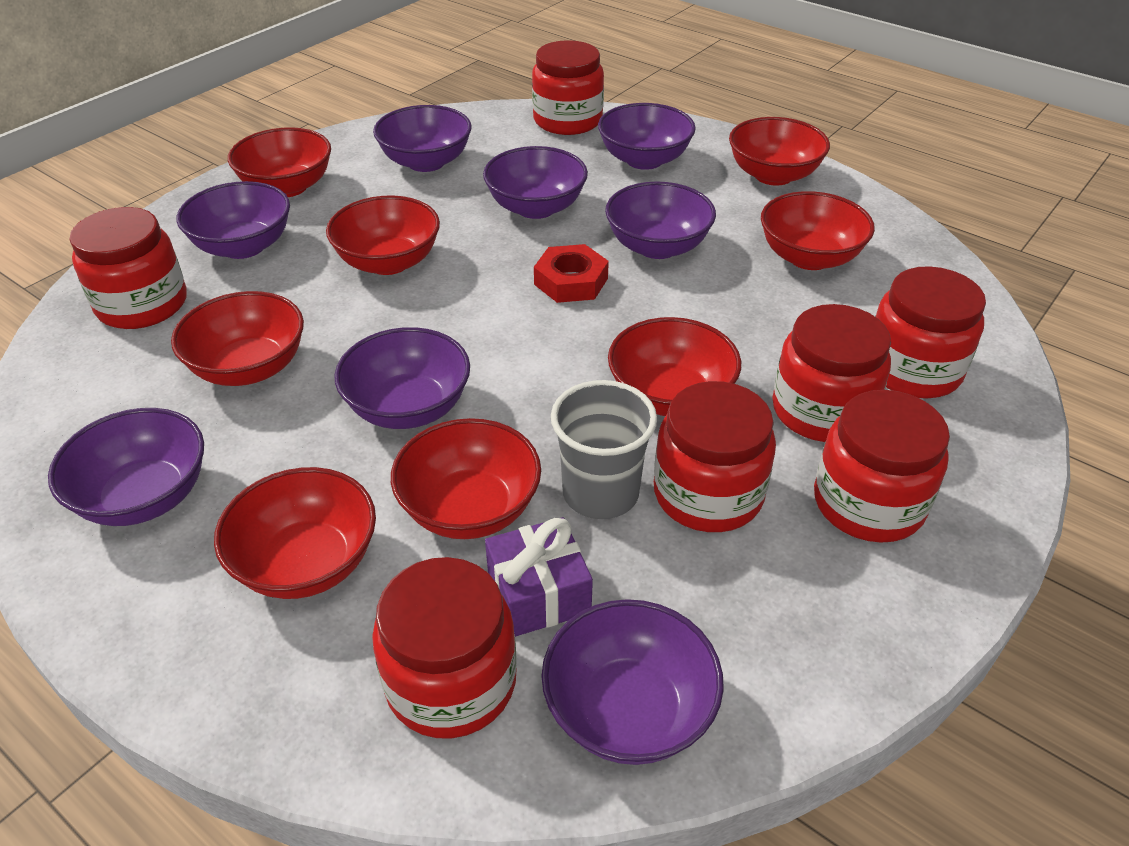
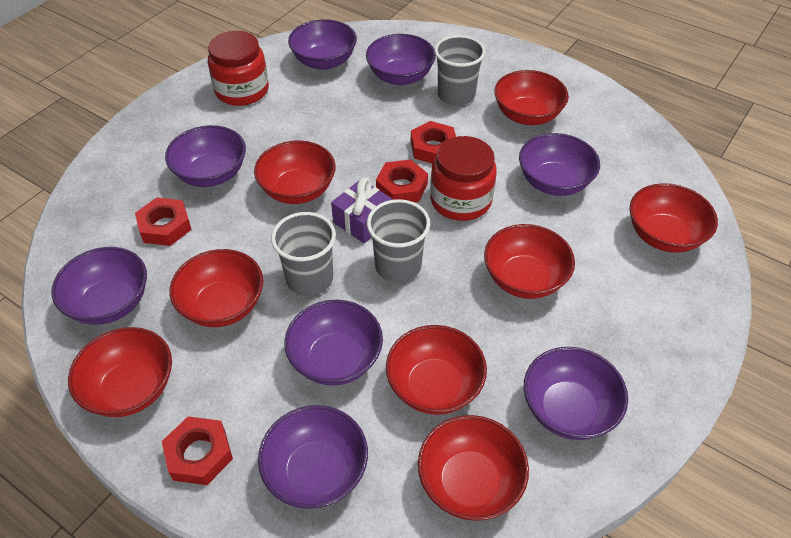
grey cup: 1 -> 3
red jar: 7 -> 2
red nut: 1 -> 4

